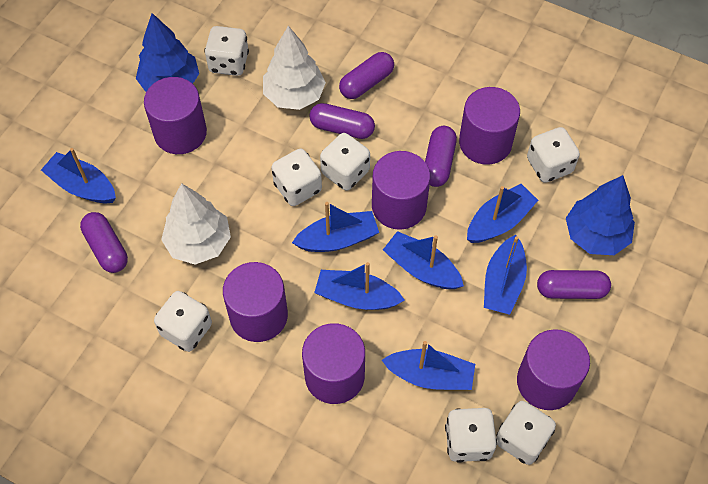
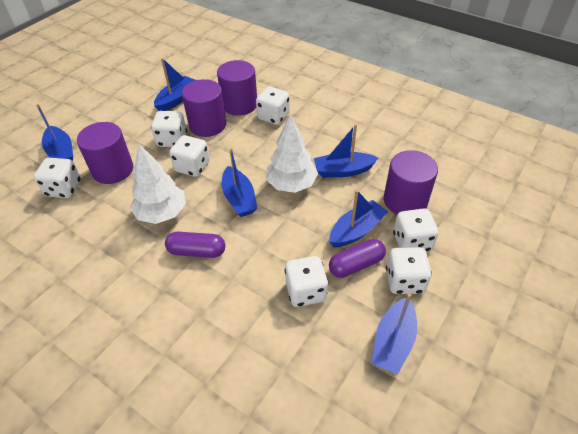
blue boat: 7 -> 6
blue tree: 2 -> 0
purple capsule: 5 -> 2
purple cylinder: 6 -> 4

